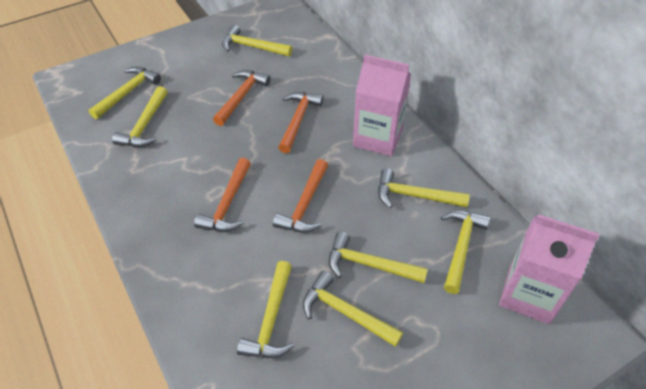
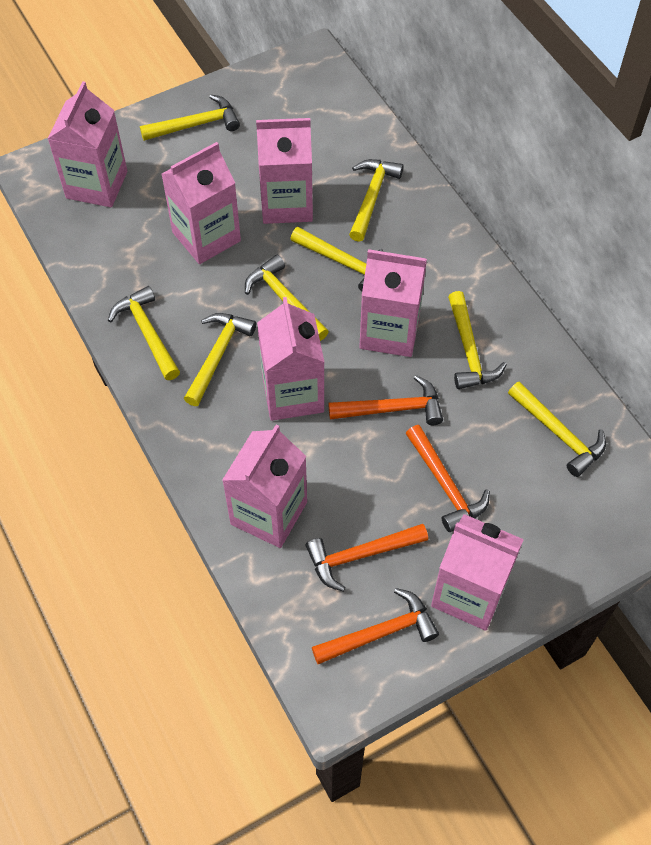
pink carton: 2 -> 7

